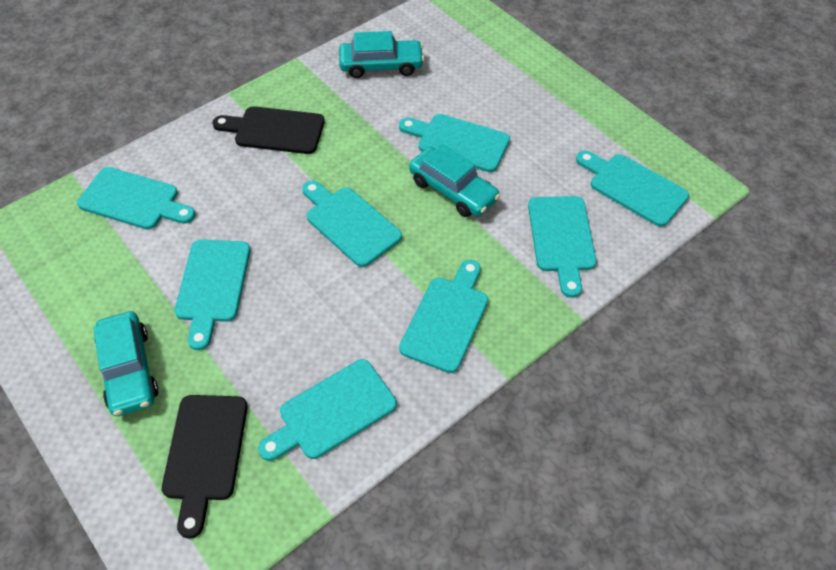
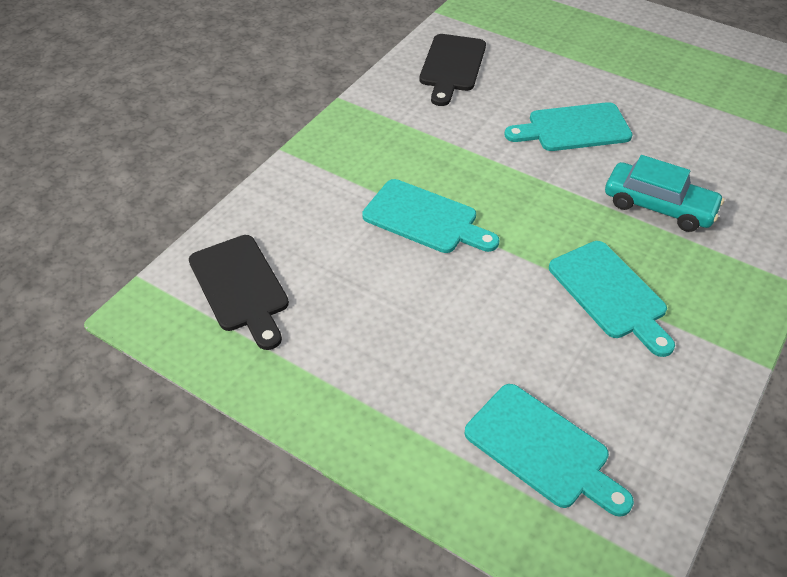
turquoise car: 3 -> 1
turquoise cutting board: 8 -> 4

